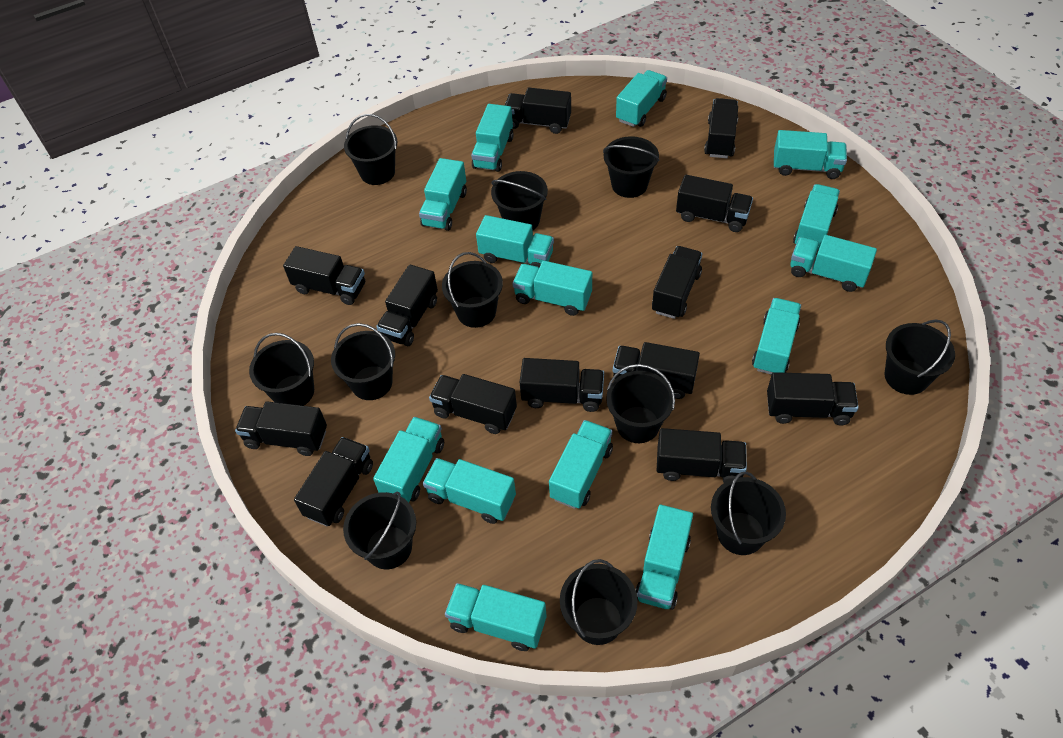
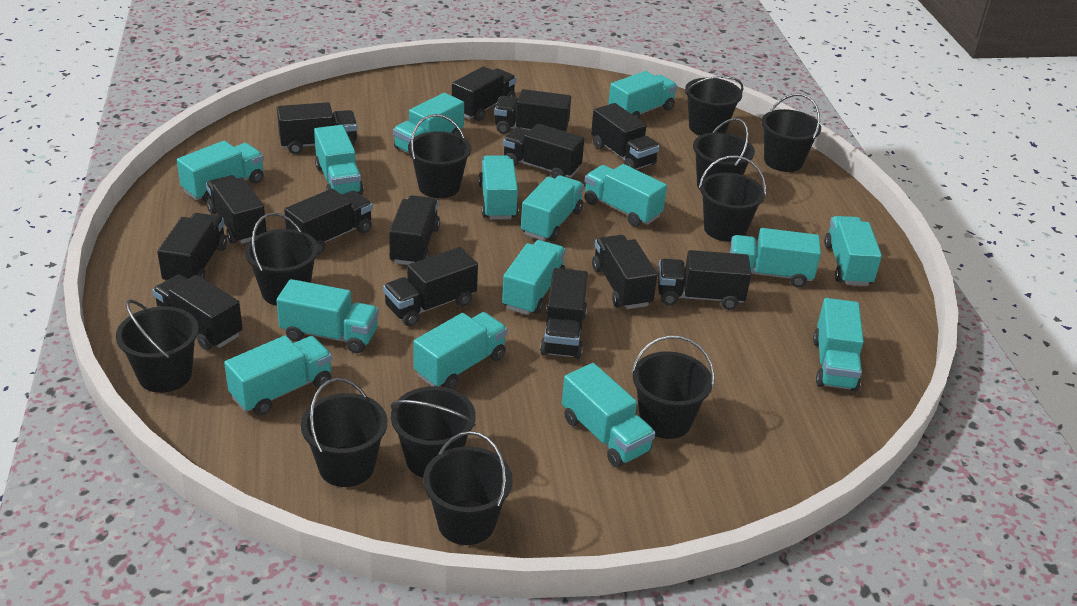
black truck: 13 -> 14
turquoise truck: 14 -> 15

